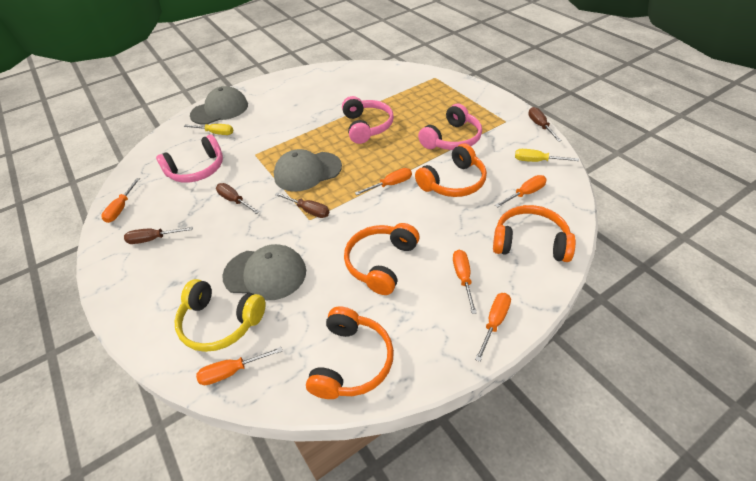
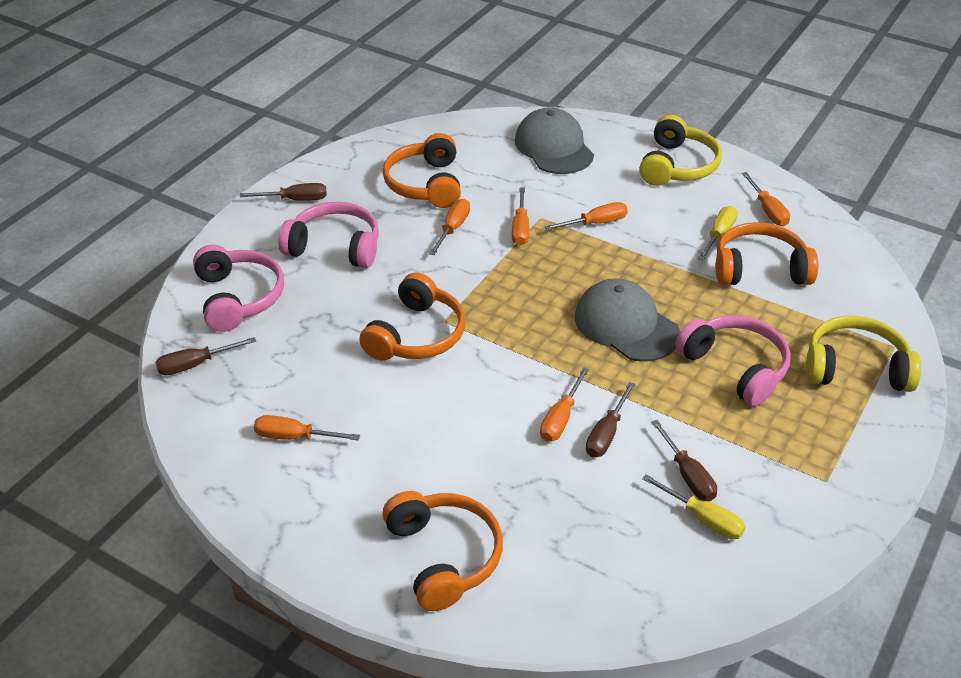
grey cap: 3 -> 2
yellow headphones: 1 -> 2

